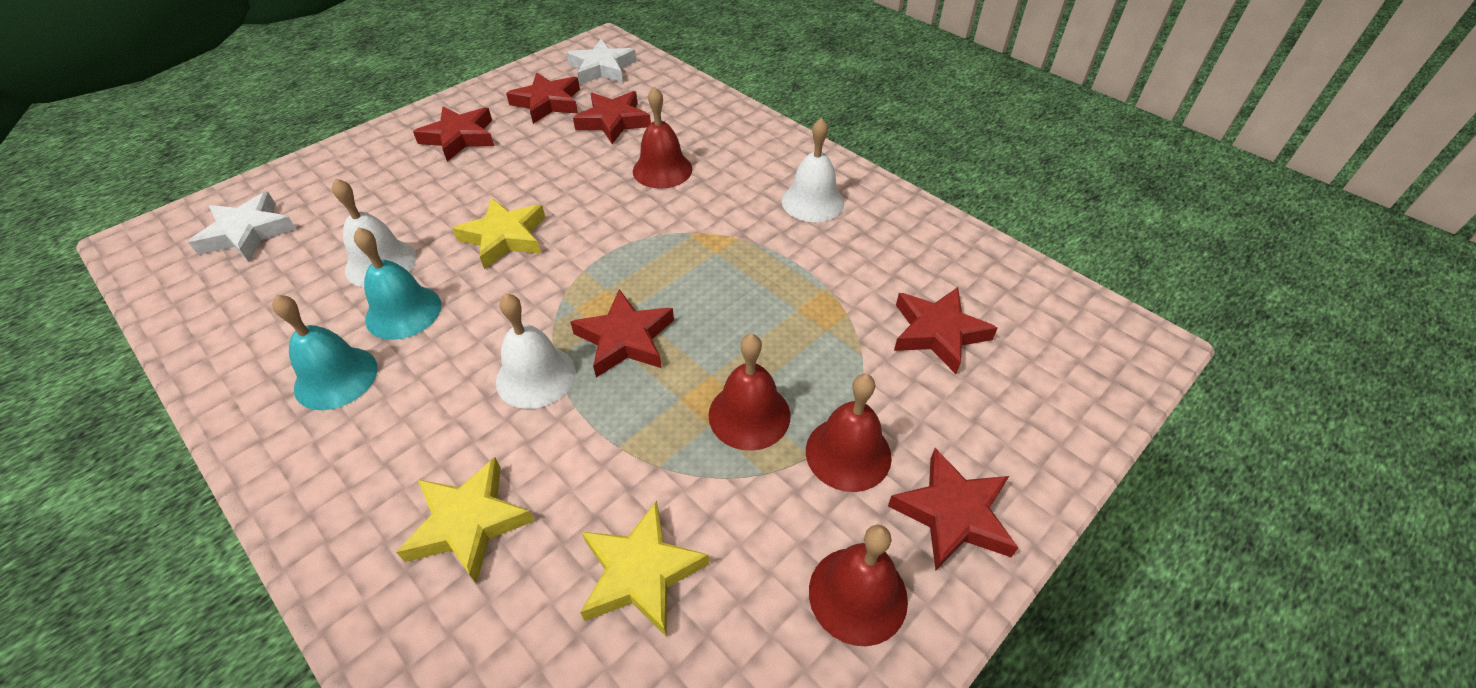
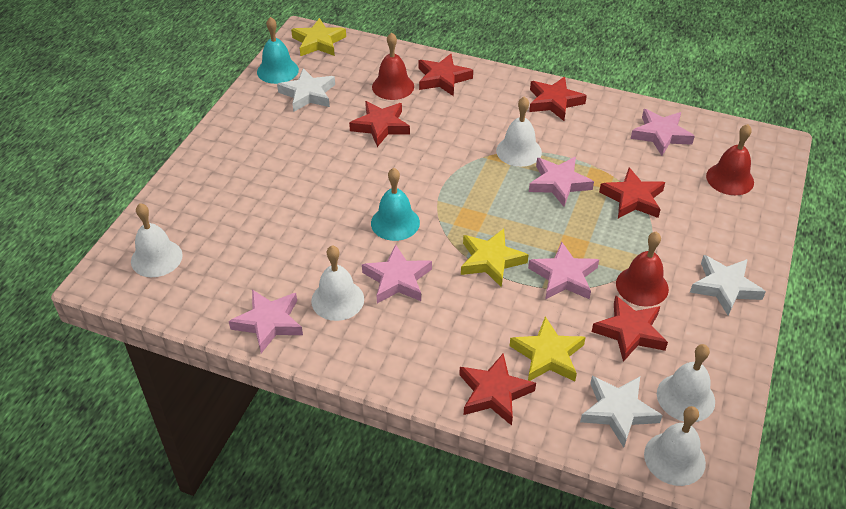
pink star: 0 -> 5
red bell: 4 -> 3
white bell: 3 -> 5
white star: 2 -> 3

